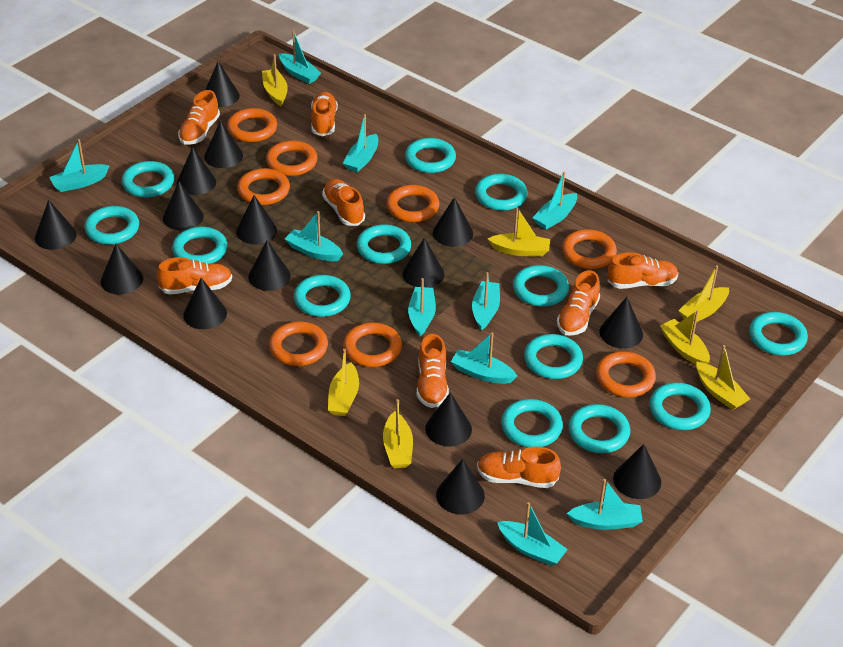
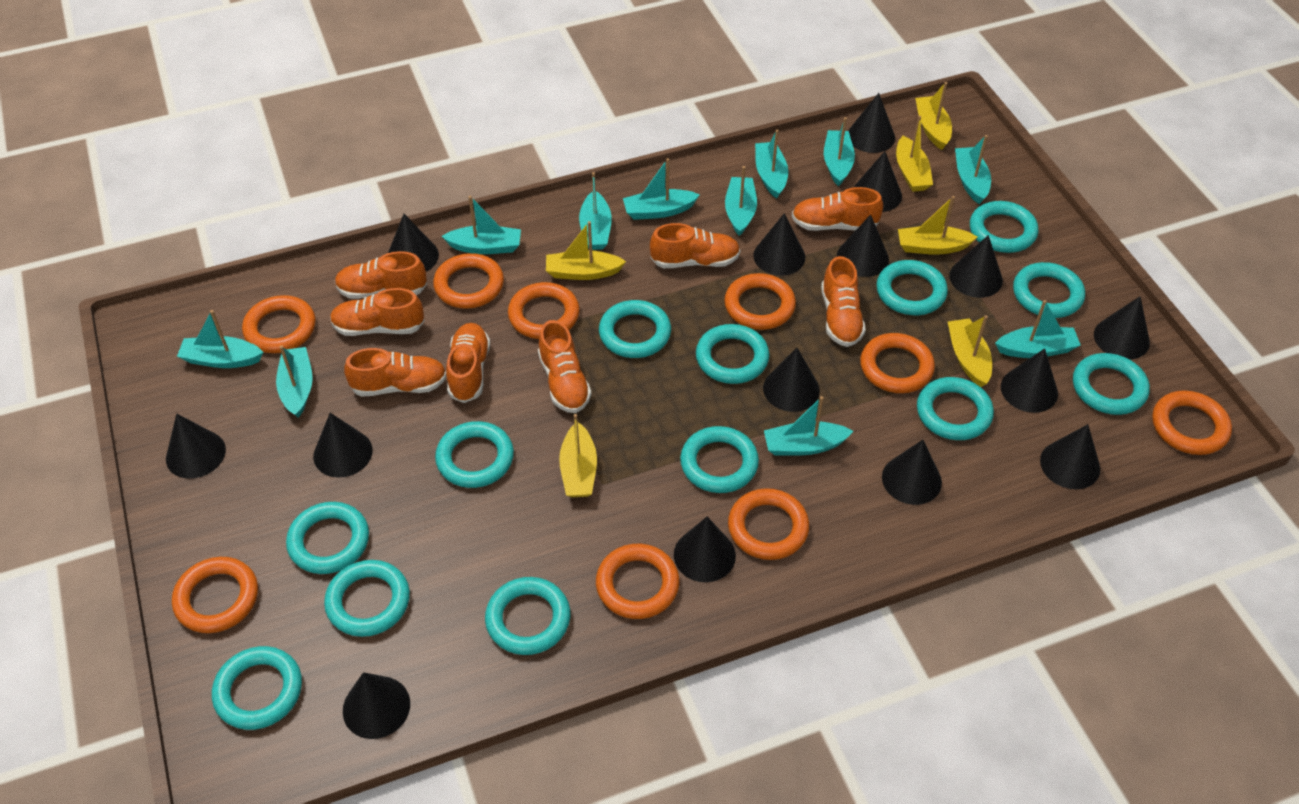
orange ring: 8 -> 9
turquoise boat: 10 -> 11
yellow boat: 7 -> 6

